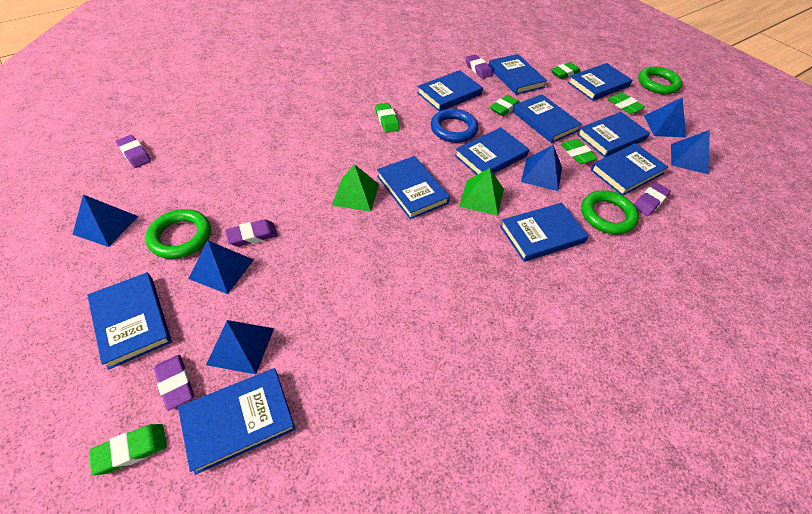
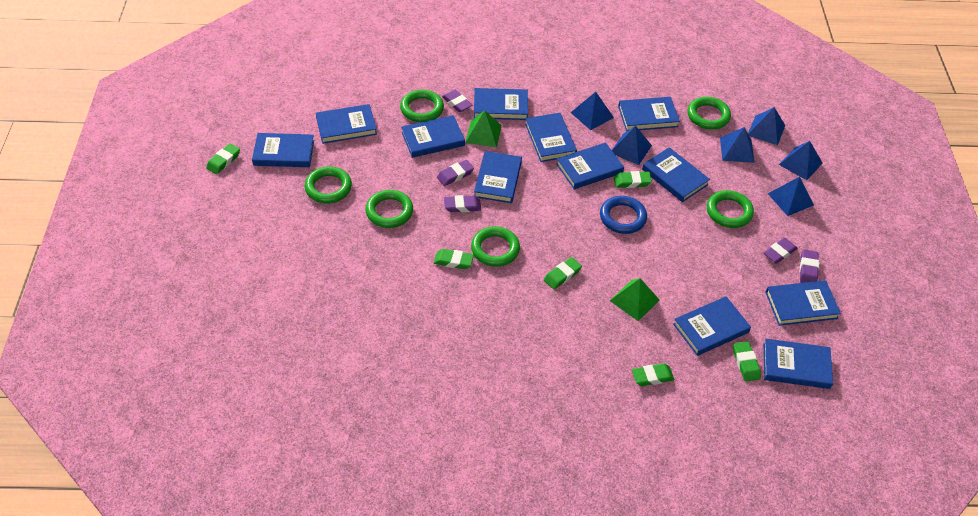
blue book: 11 -> 12
green ring: 3 -> 6

